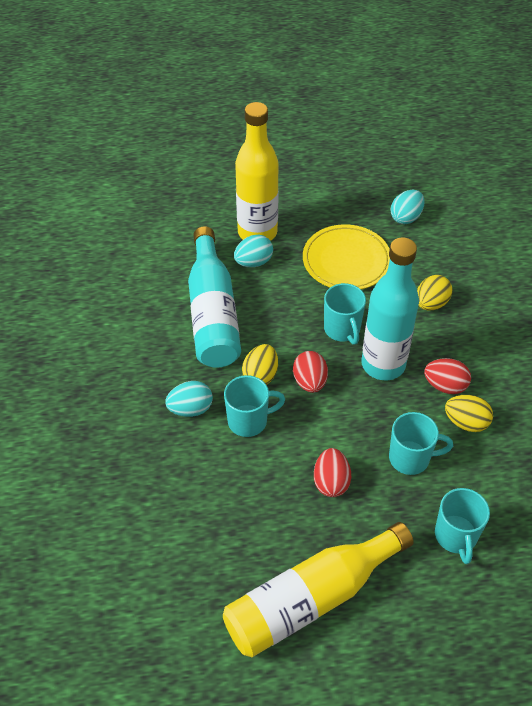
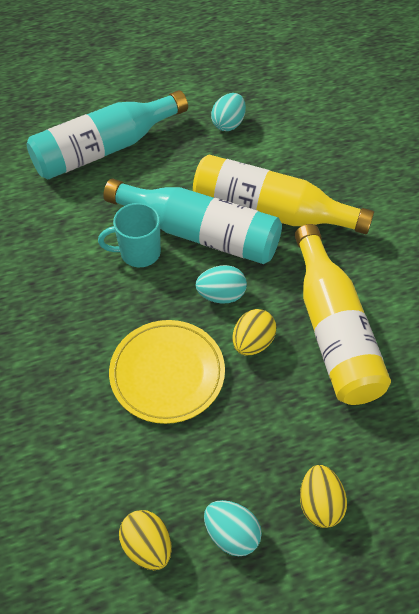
red egg: 3 -> 0
turquoise mug: 4 -> 1

